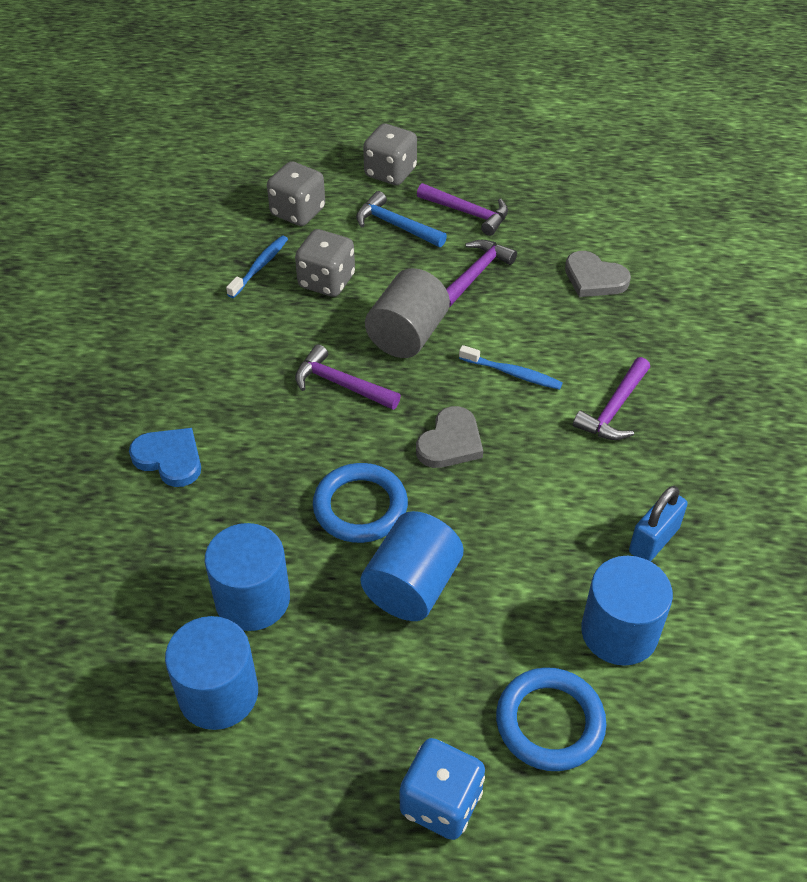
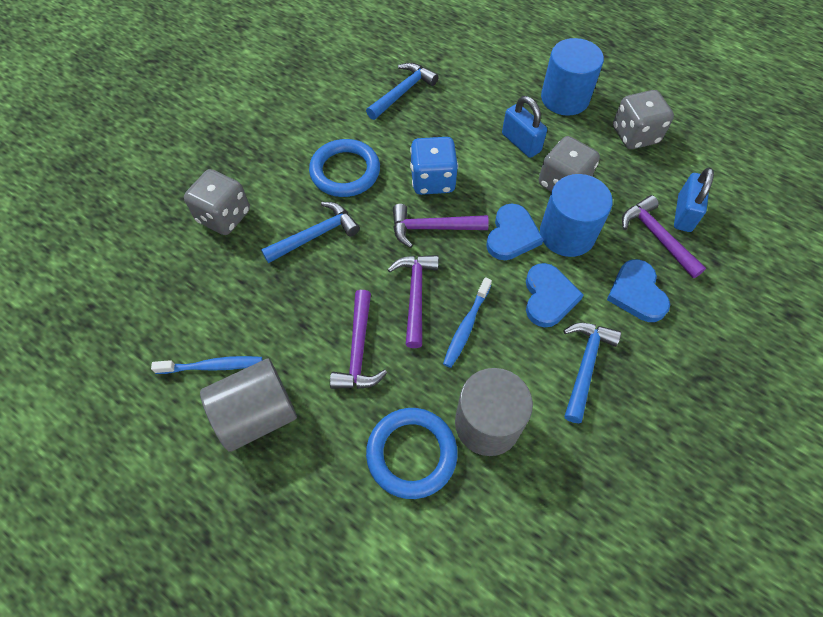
blue cylinder: 4 -> 2
blue hammer: 1 -> 3
blue heart: 1 -> 3
blue padlock: 1 -> 2
grey cylinder: 1 -> 2
grey heart: 2 -> 0

